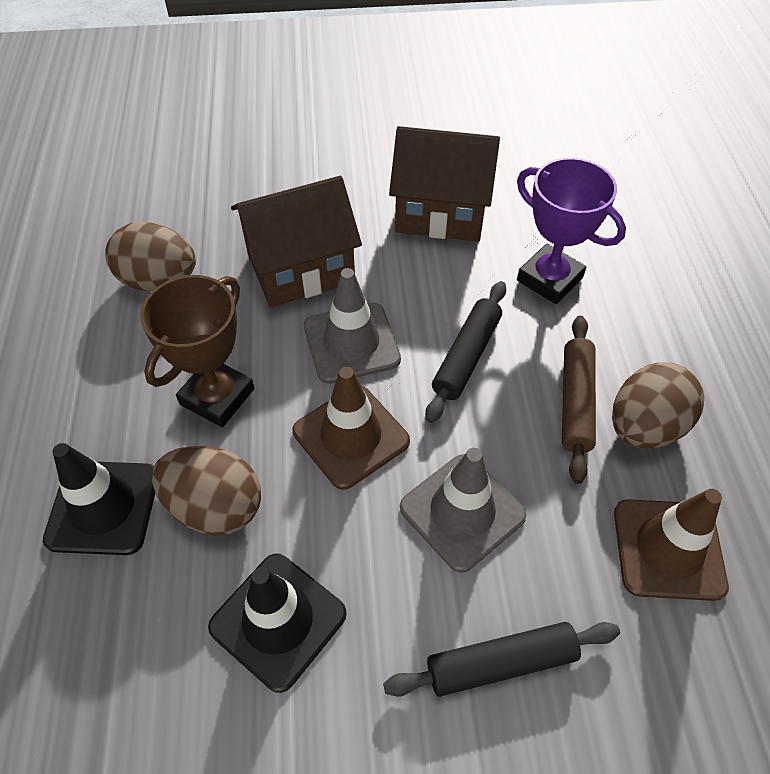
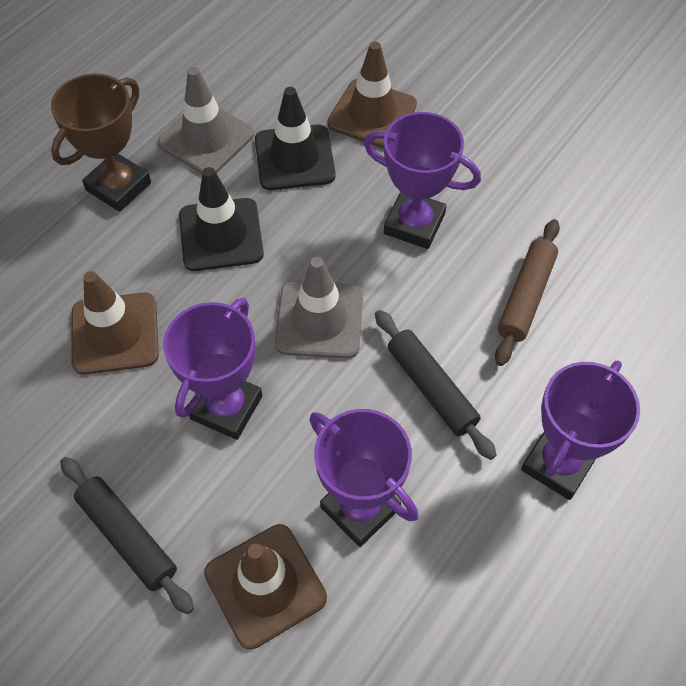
brown egg: 3 -> 0
brown house: 2 -> 0
brown traffic cone: 2 -> 3
purple trophy: 1 -> 4

